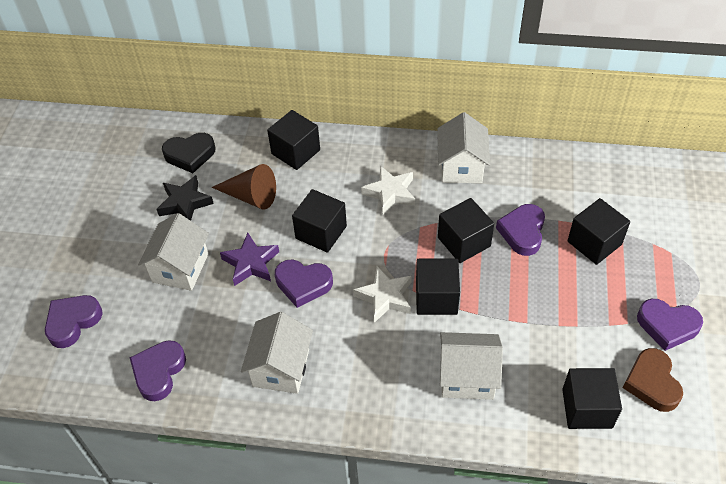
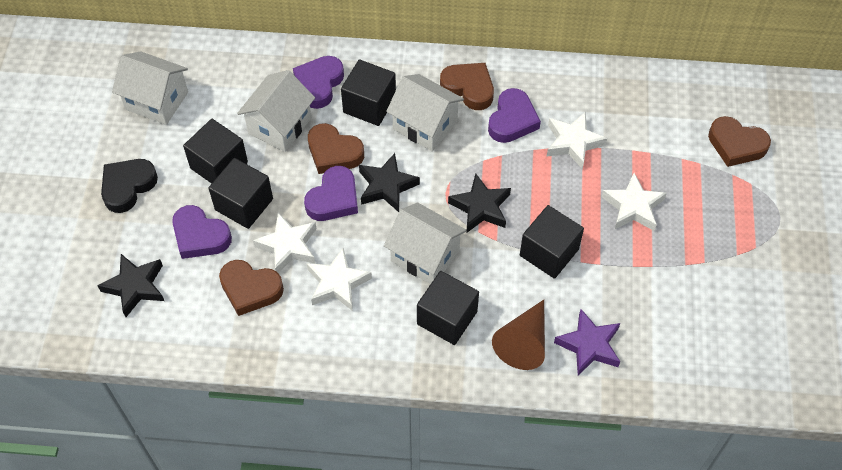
black cube: 6 -> 5
black star: 1 -> 3
brown heart: 1 -> 4
purple heart: 5 -> 4
white star: 2 -> 4

